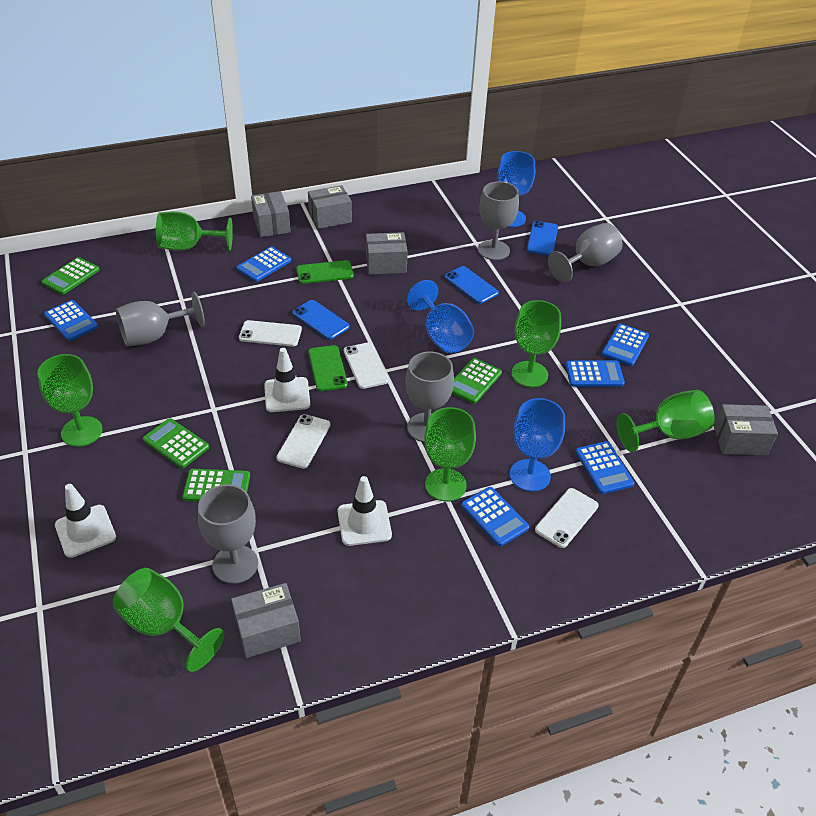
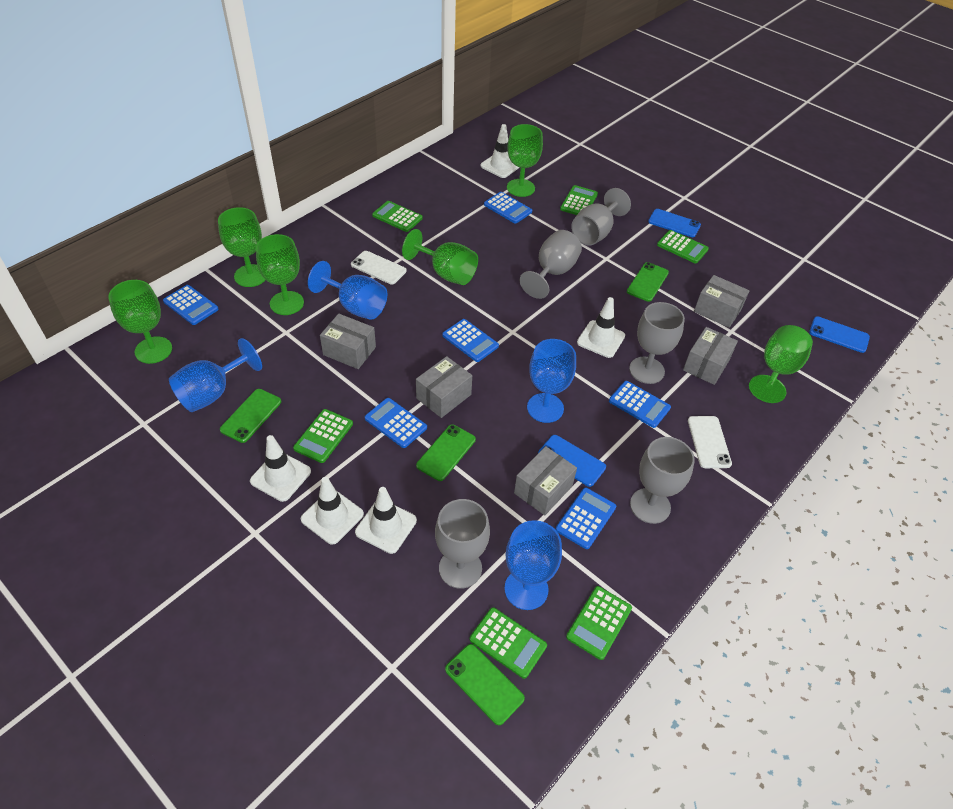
blue goblet: 3 -> 4
green calculator: 4 -> 6
green phone: 2 -> 4
white phone: 4 -> 2
white traffic cone: 3 -> 5

